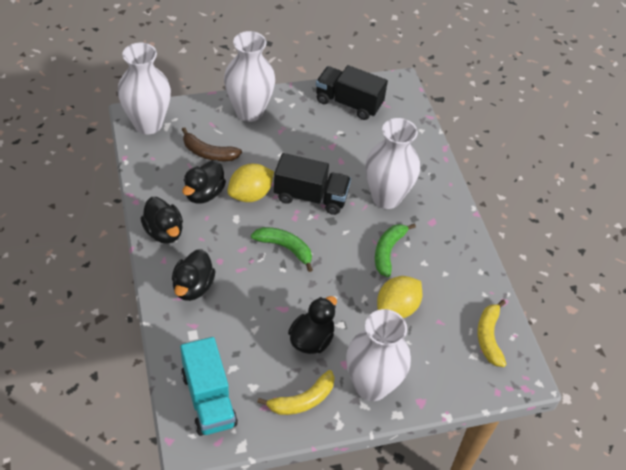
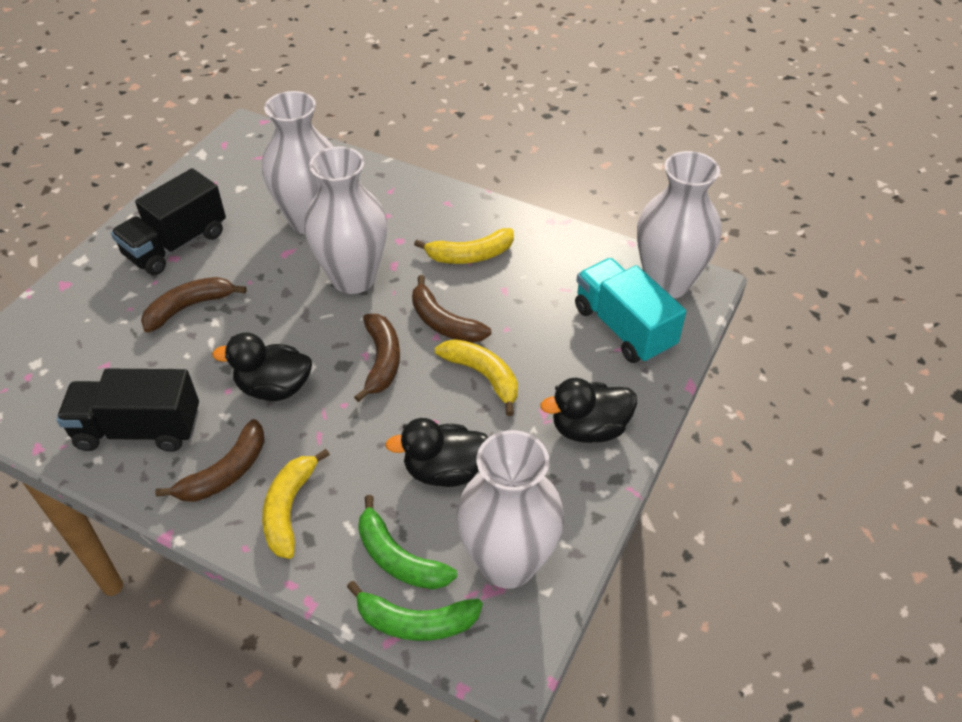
black duck: 4 -> 3
brown banana: 1 -> 4
yellow banana: 2 -> 3
yellow lemon: 2 -> 0

